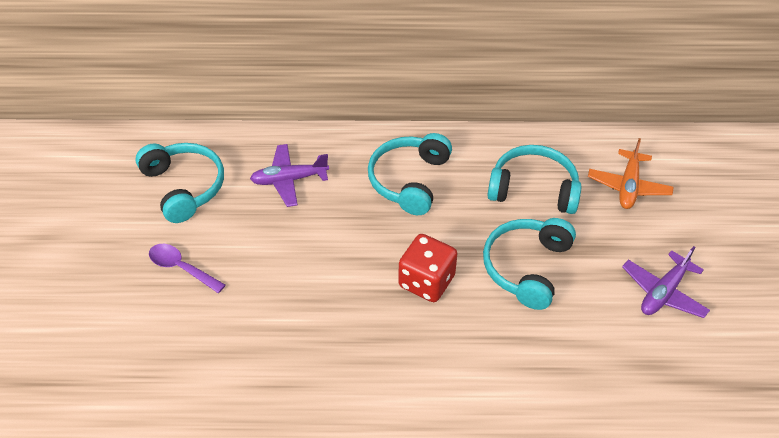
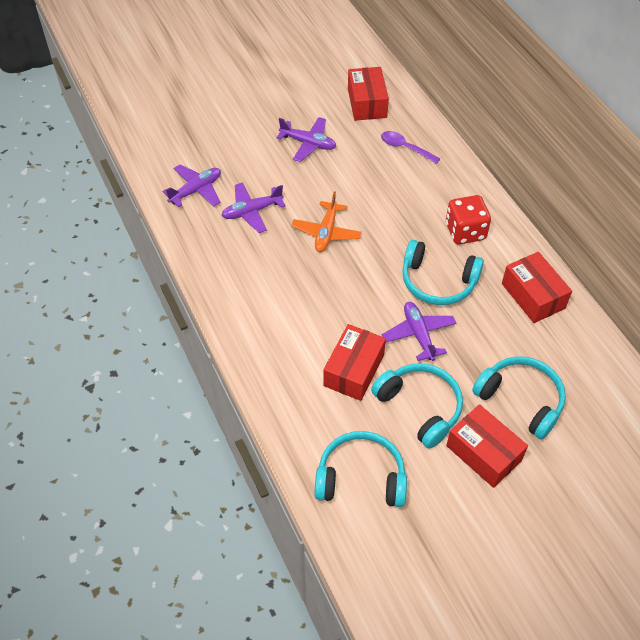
purple plane: 2 -> 4
red box: 0 -> 4

